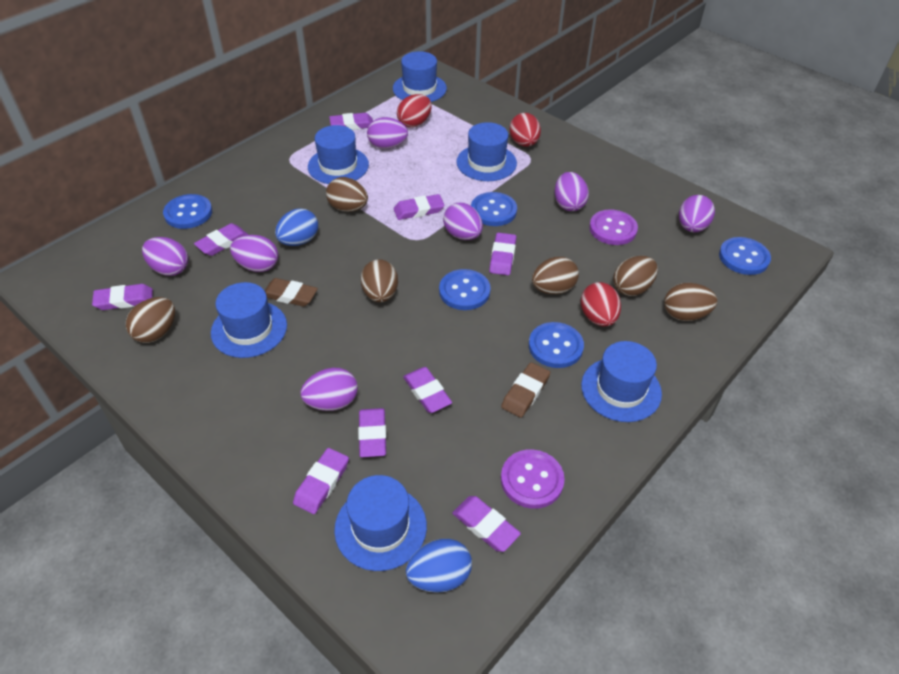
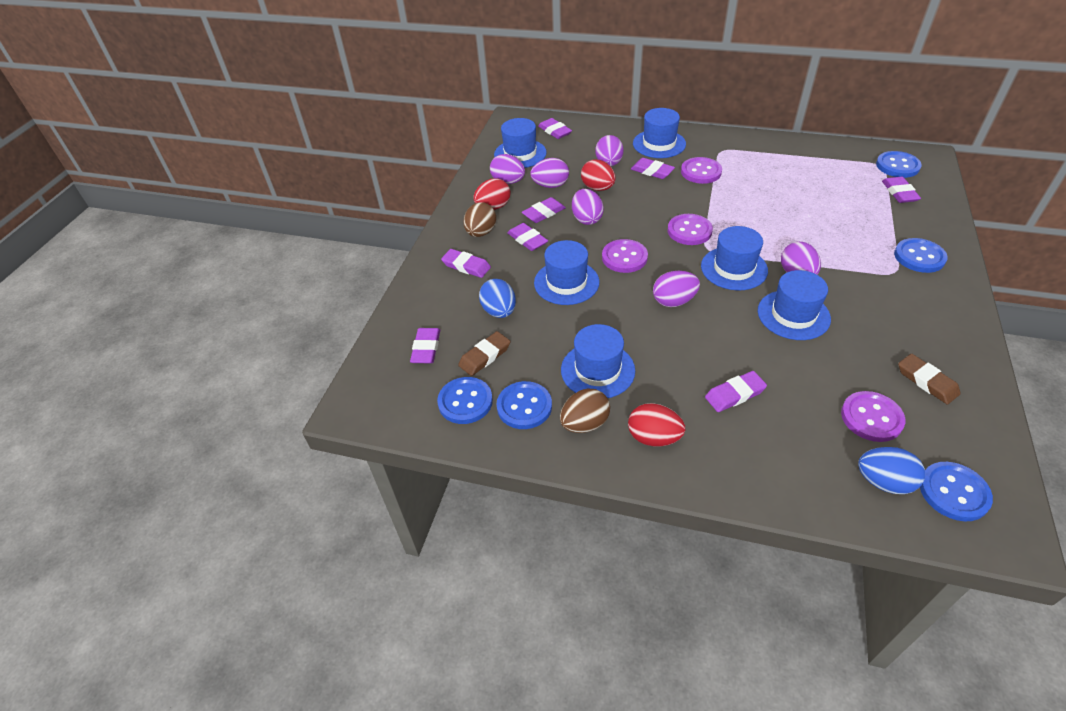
brown egg: 6 -> 2
purple button: 2 -> 4
purple egg: 7 -> 6
purple eraser: 9 -> 8

